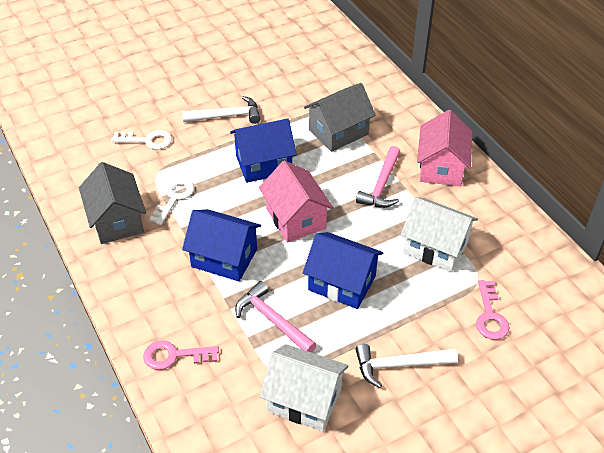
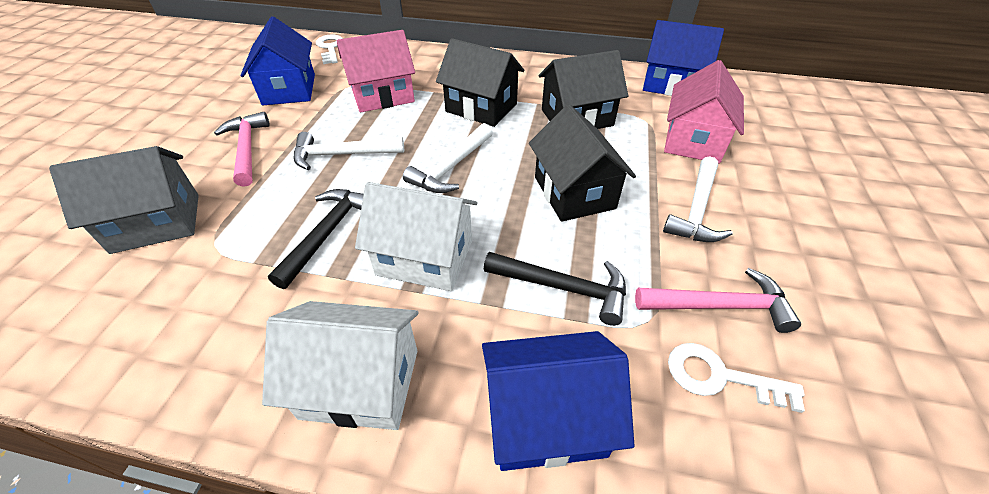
black hammer: 0 -> 2
black house: 0 -> 3
grey house: 2 -> 1
pink key: 2 -> 0
white hammer: 2 -> 3

